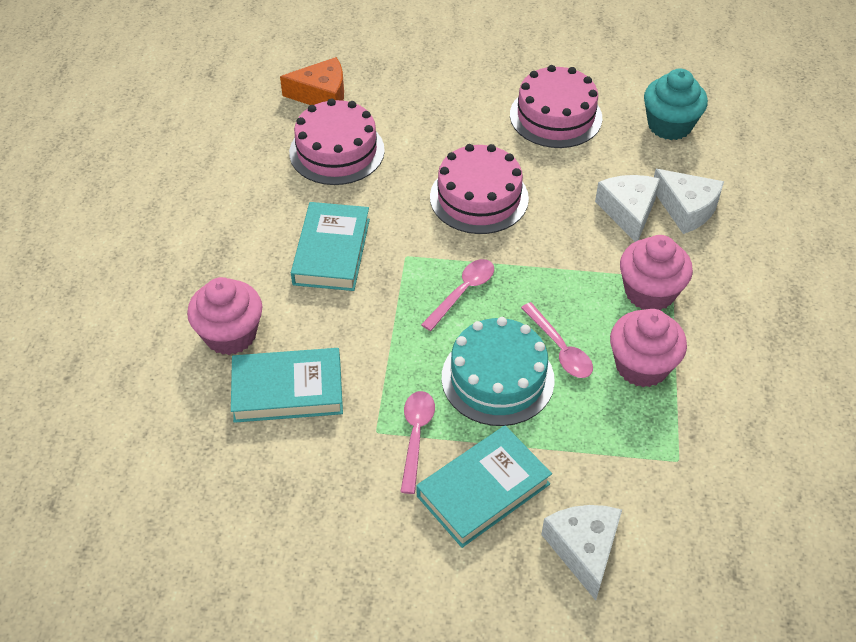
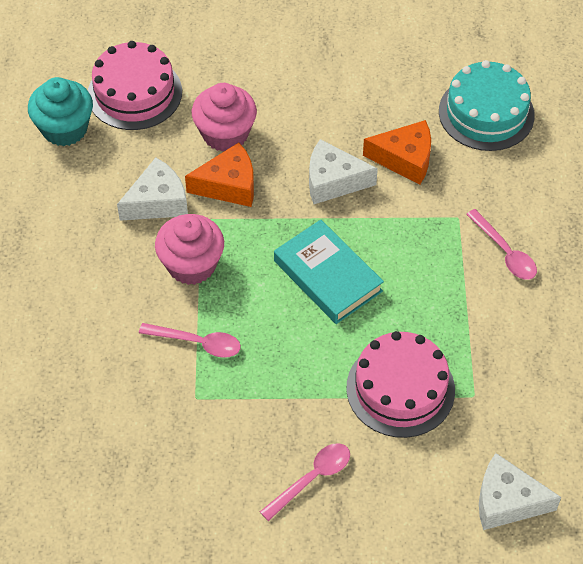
orange cheese: 1 -> 2
pink cake: 3 -> 2
pink cupcake: 3 -> 2
turquoise book: 3 -> 1

